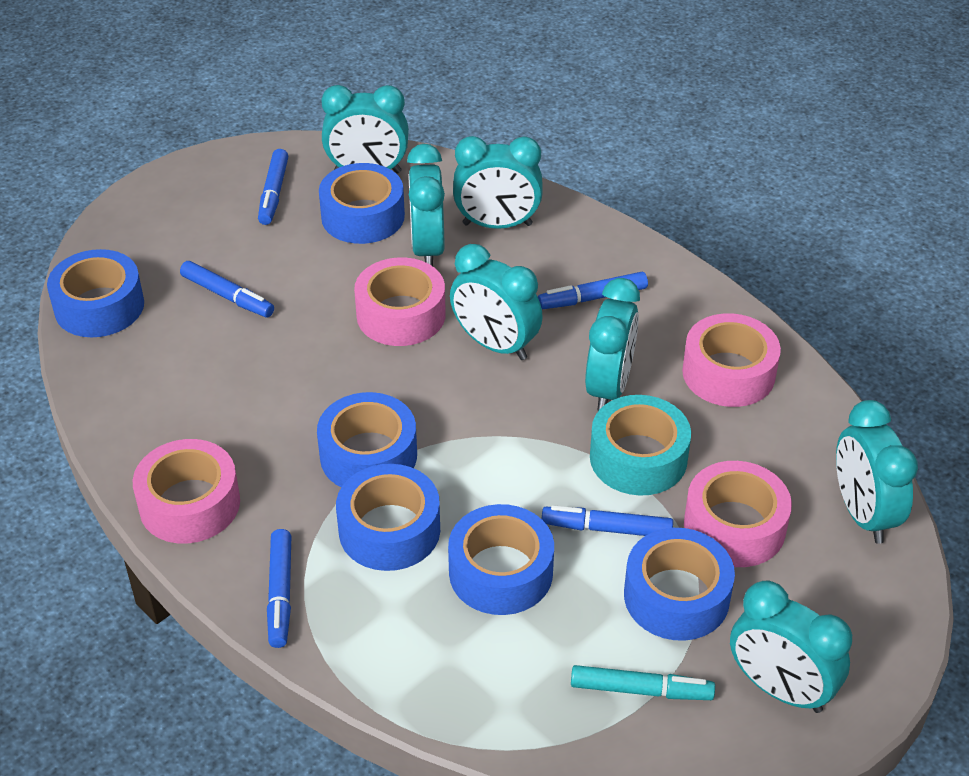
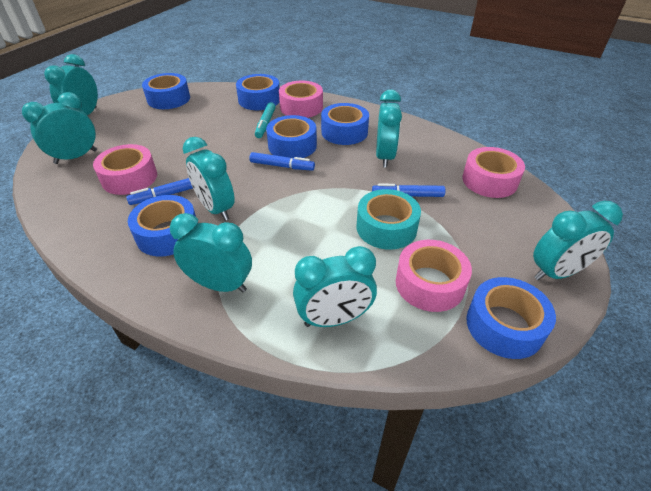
blue marker: 5 -> 3

